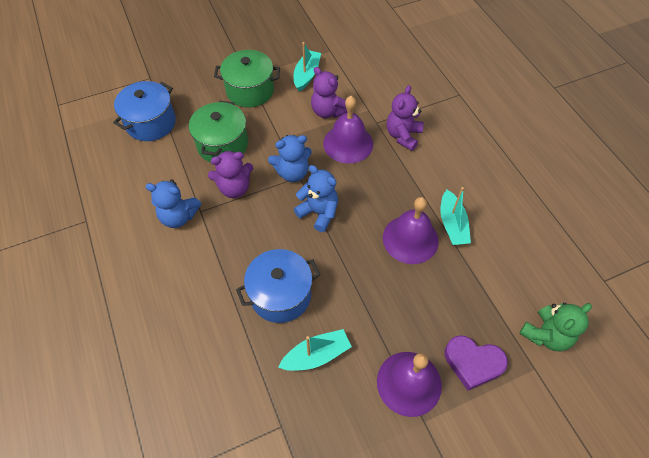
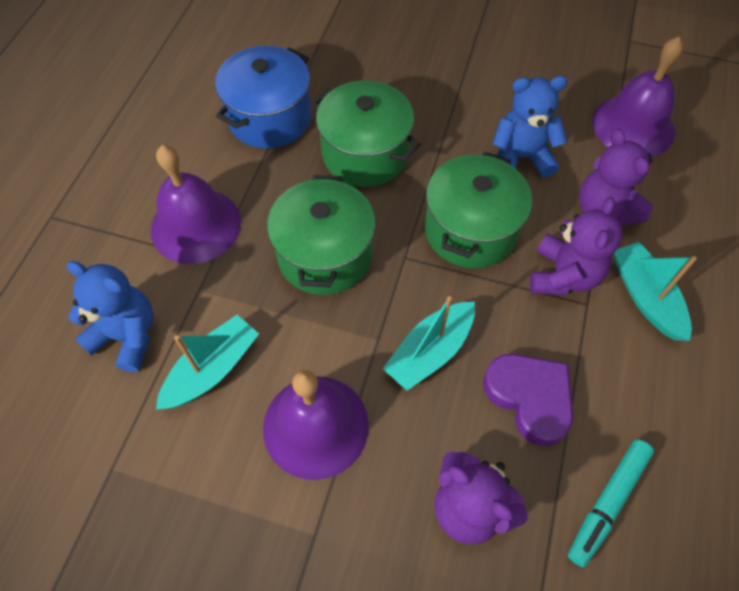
blue pot: 2 -> 1
blue teddy bear: 3 -> 2
green pot: 2 -> 3
green teddy bear: 1 -> 0
turquoise marker: 0 -> 1

